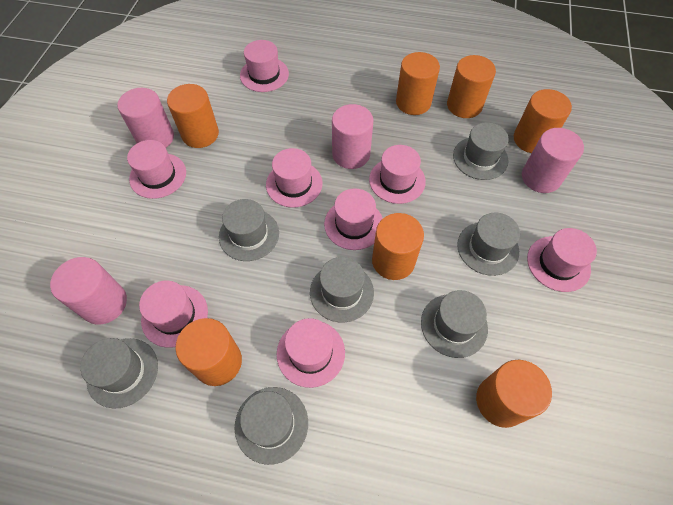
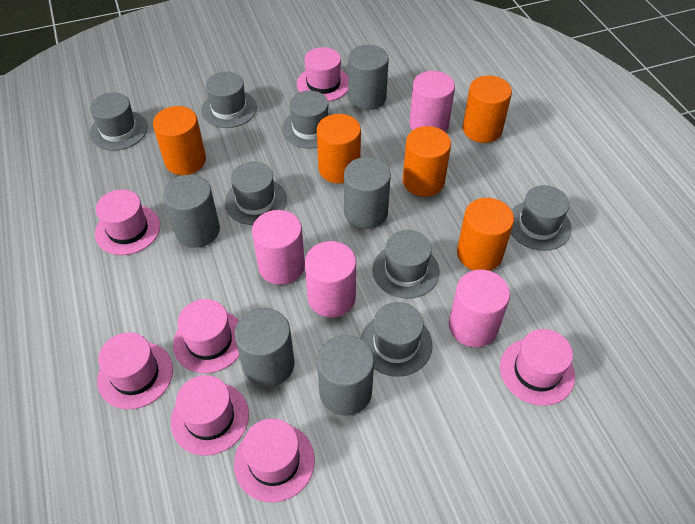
grey cylinder: 0 -> 5
orange cylinder: 7 -> 5
pink hat: 8 -> 7

